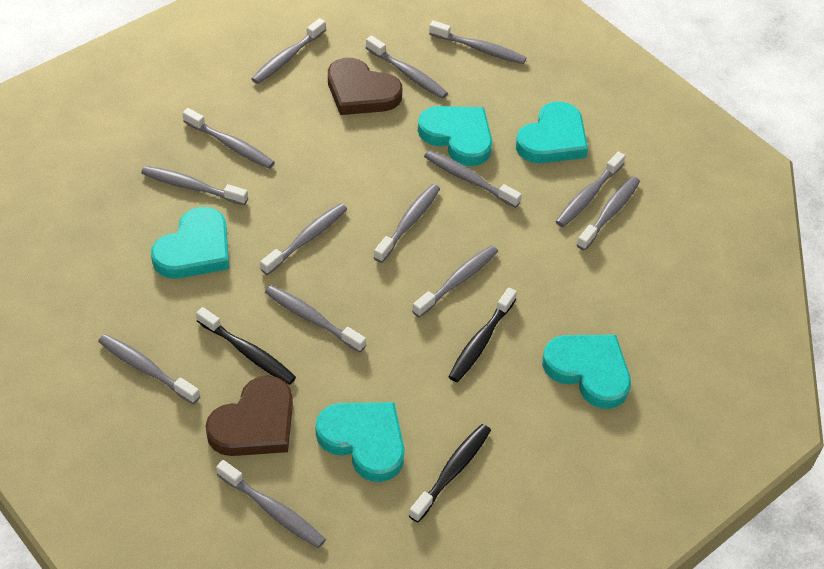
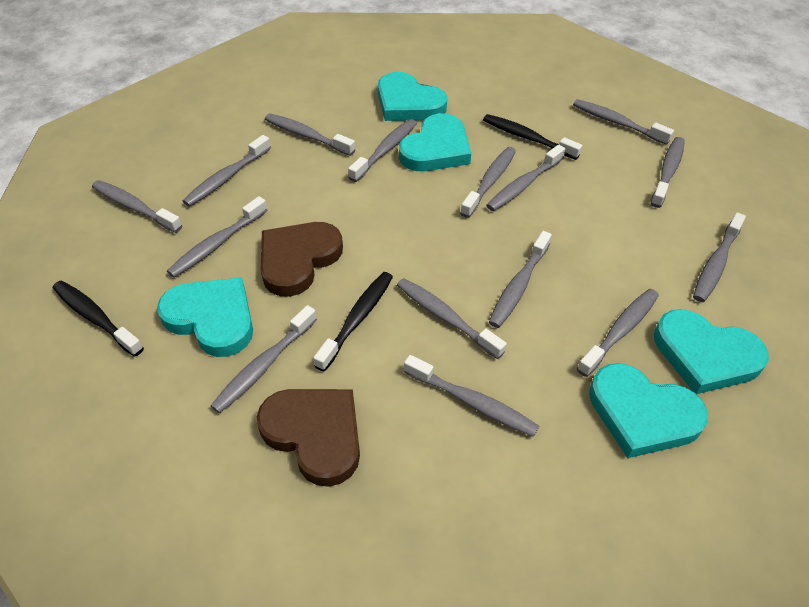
grey toothbrush: 14 -> 15

